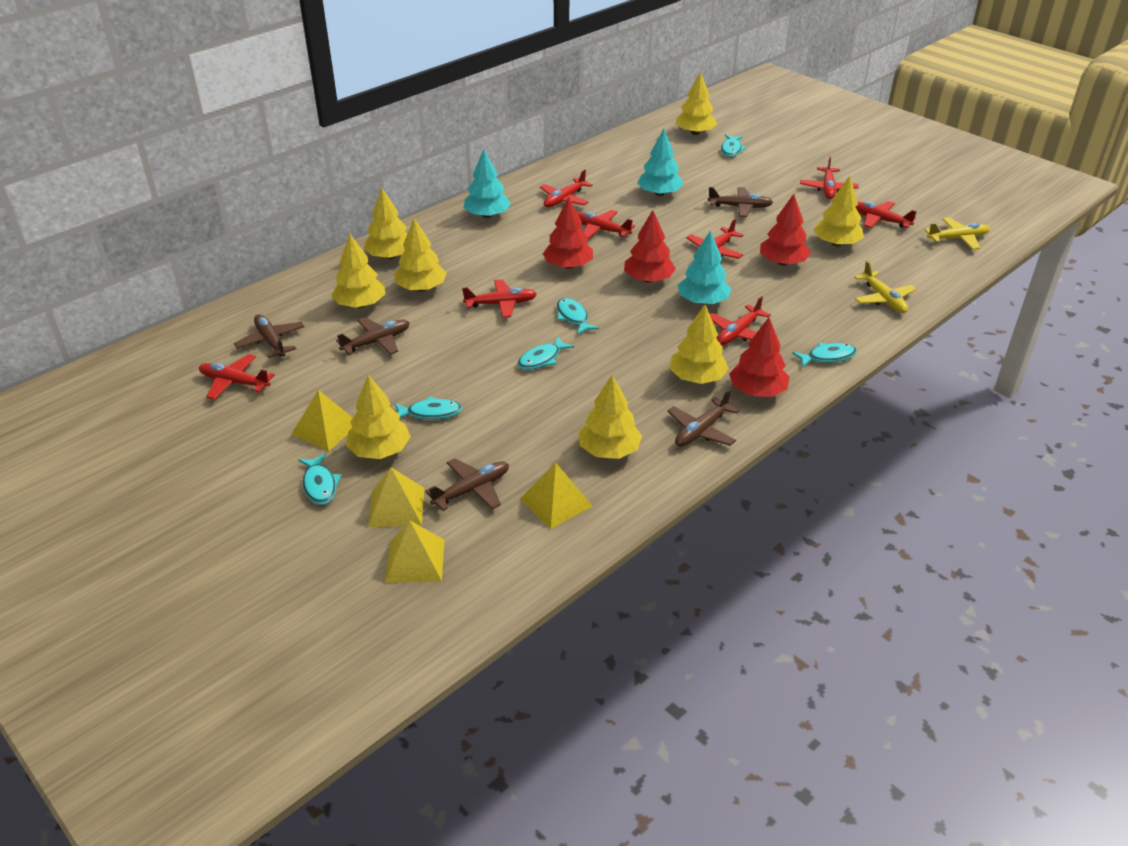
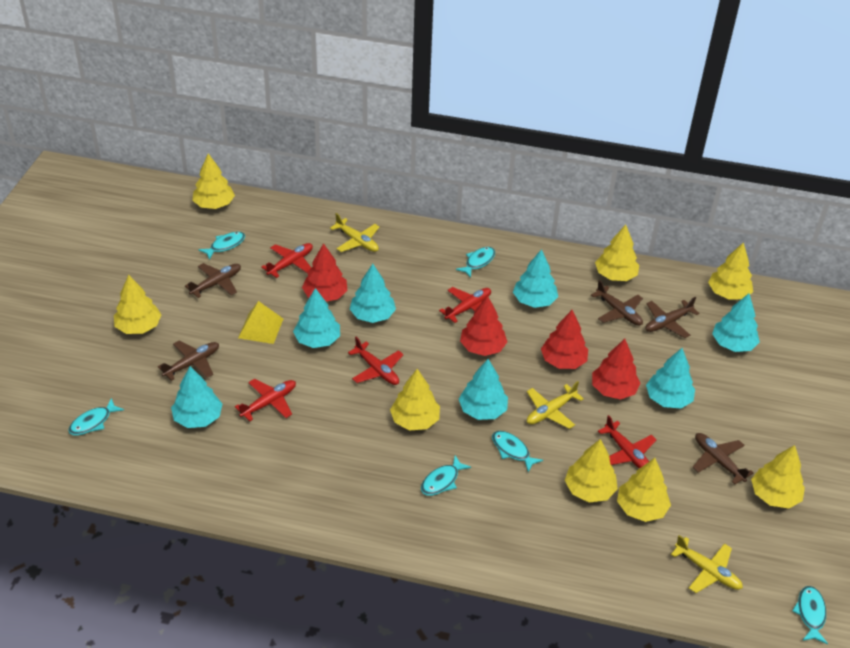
red plane: 8 -> 5
turquoise tree: 3 -> 7
yellow plane: 2 -> 3
yellow pyramid: 4 -> 1

